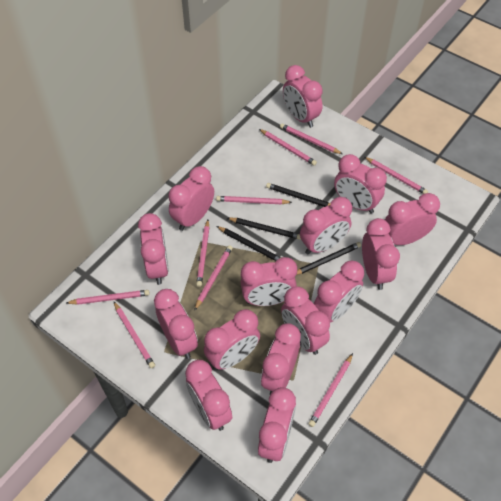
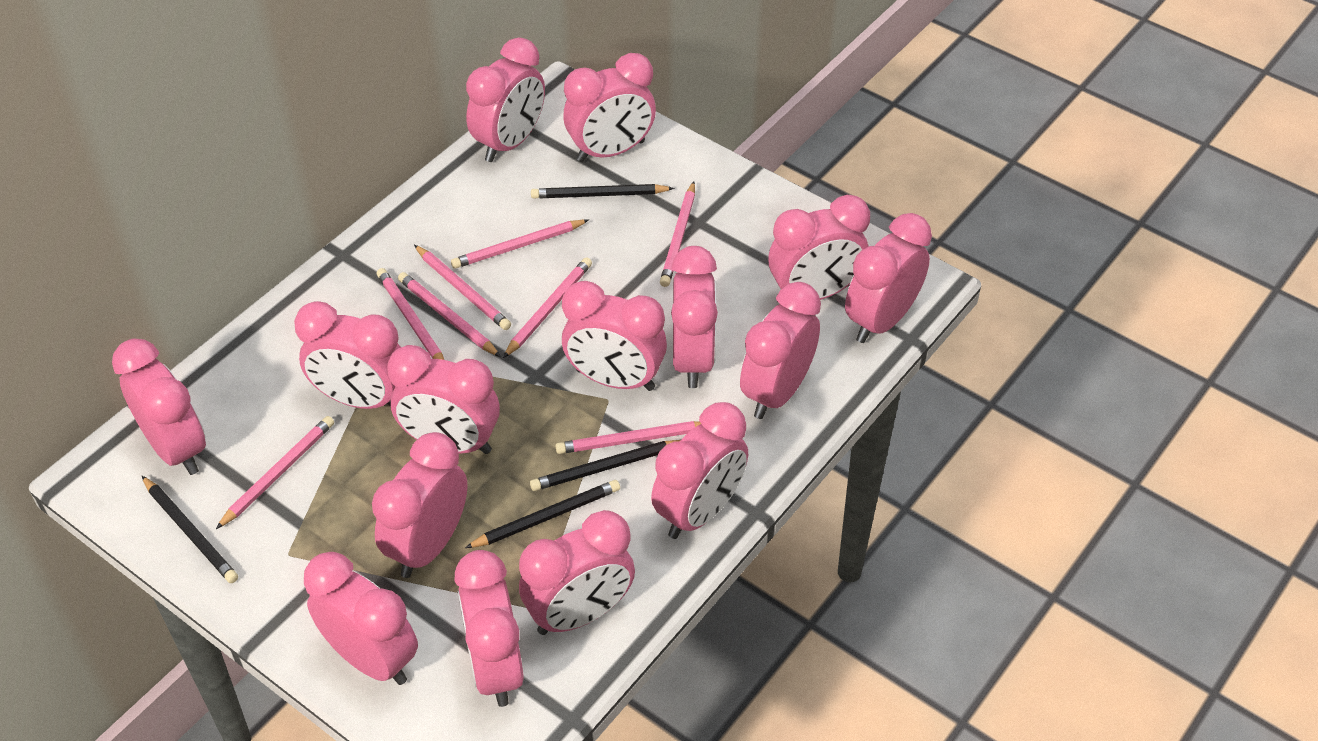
pink pencil: 9 -> 8

